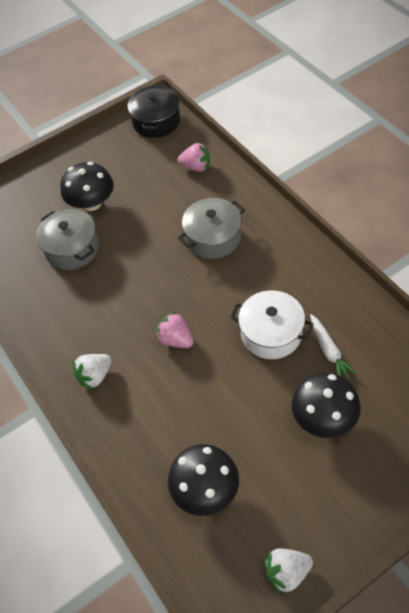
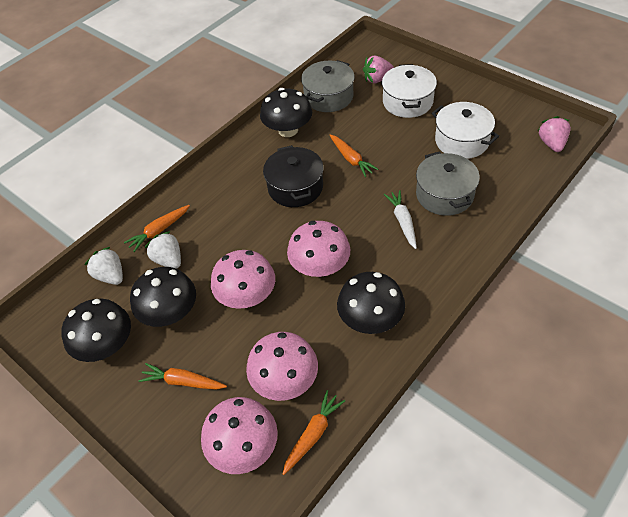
black mushroom: 3 -> 4
orange carrot: 0 -> 4
pink mushroom: 0 -> 4
white pot: 1 -> 2

